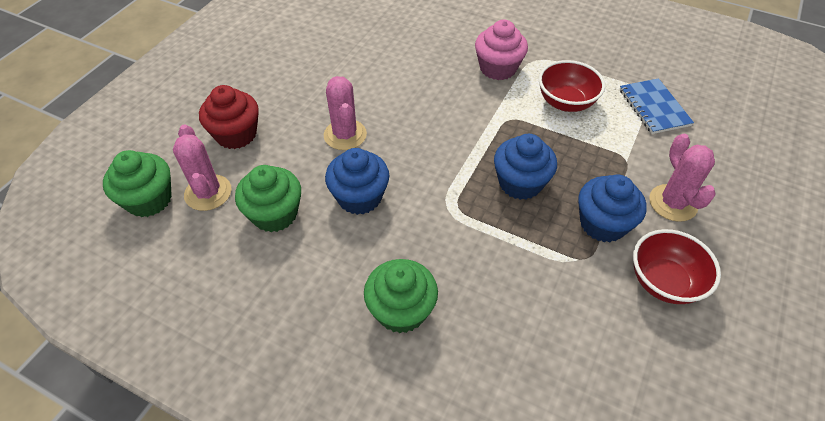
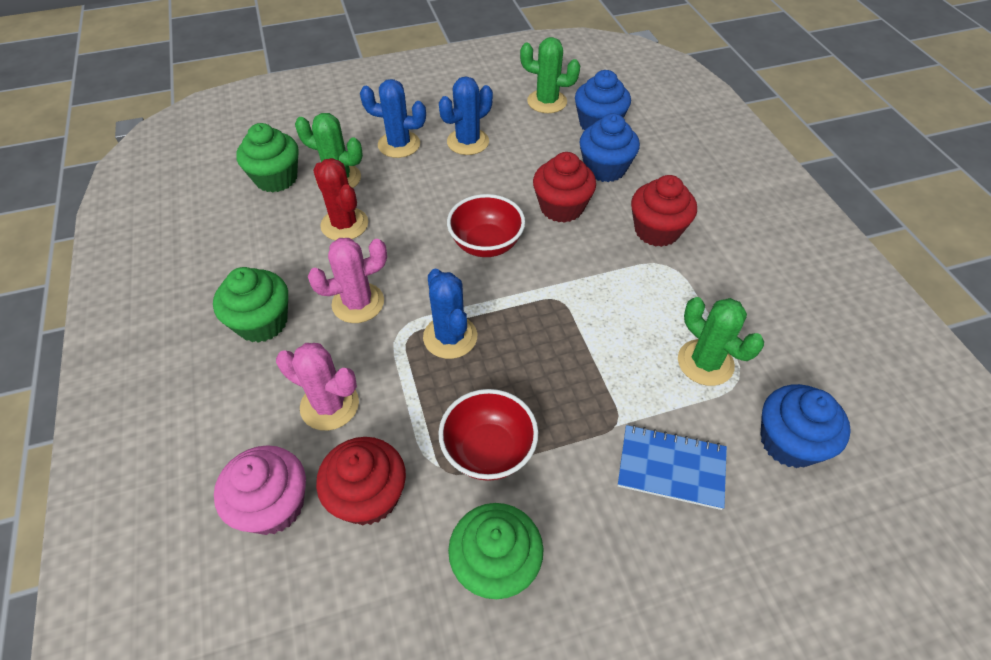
blue cactus: 0 -> 3
green cactus: 0 -> 3
pink cactus: 3 -> 2
red cactus: 0 -> 1
red cupcake: 1 -> 3

